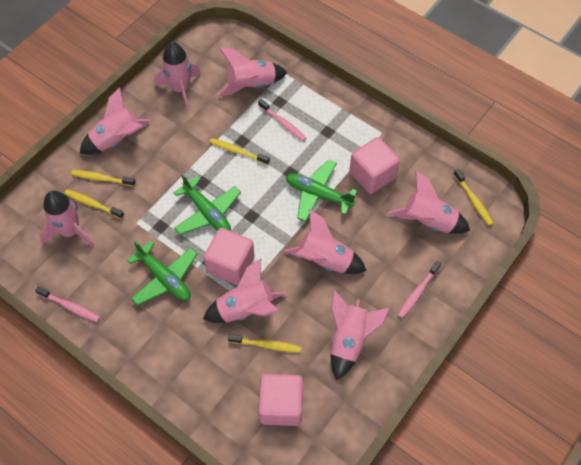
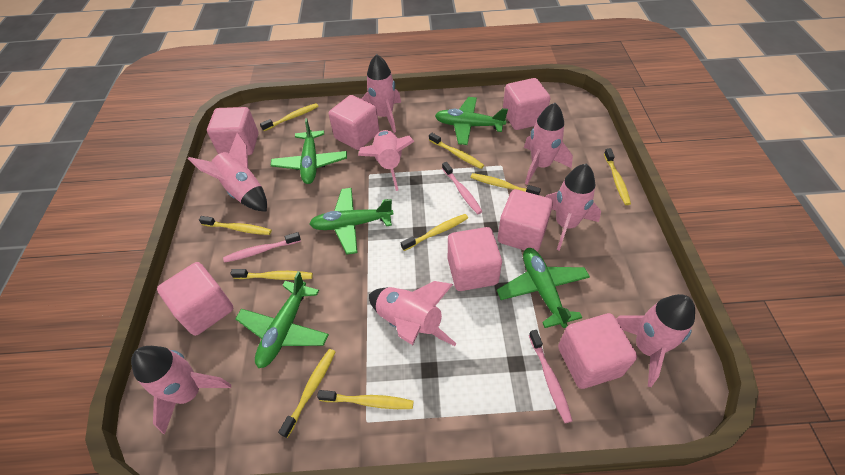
green plane: 3 -> 5
pink cube: 3 -> 7
yellow toothbrush: 5 -> 9

